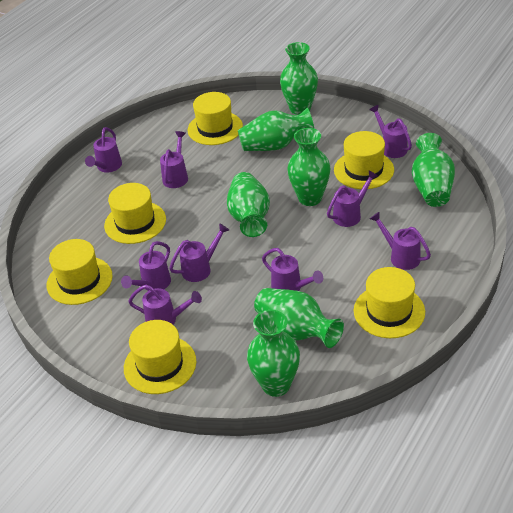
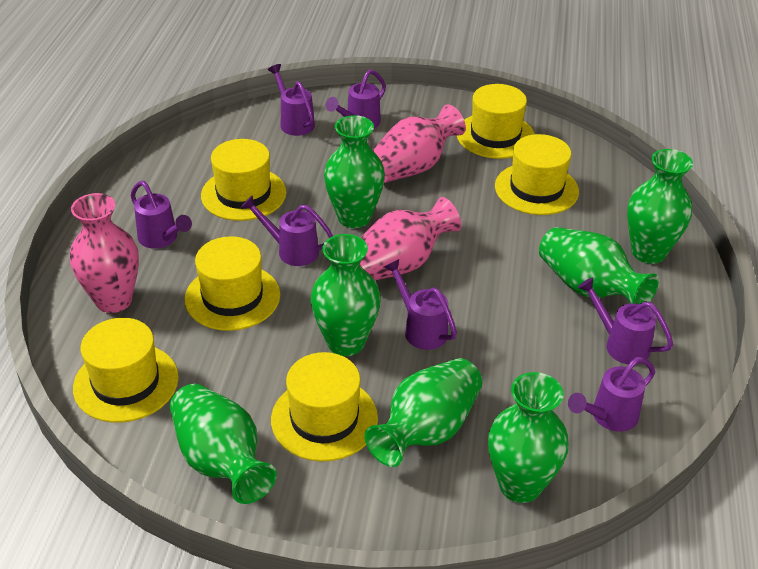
pink vase: 0 -> 3
purple watering can: 9 -> 7

